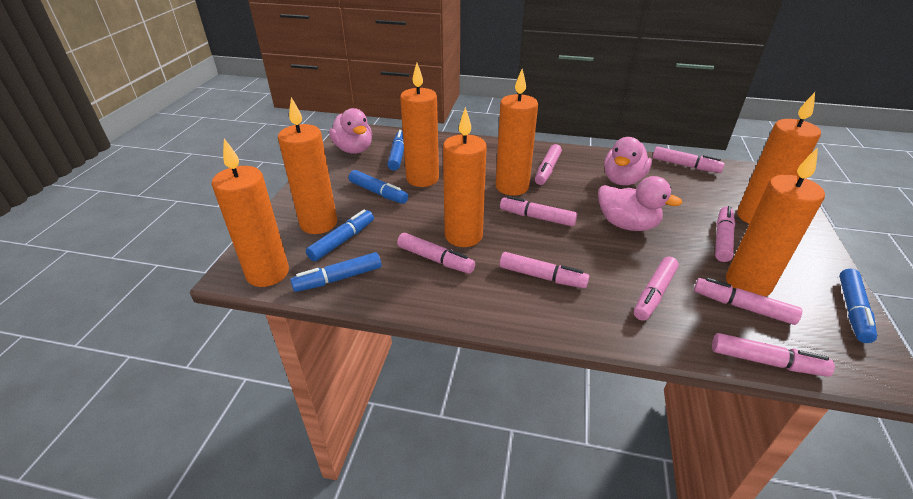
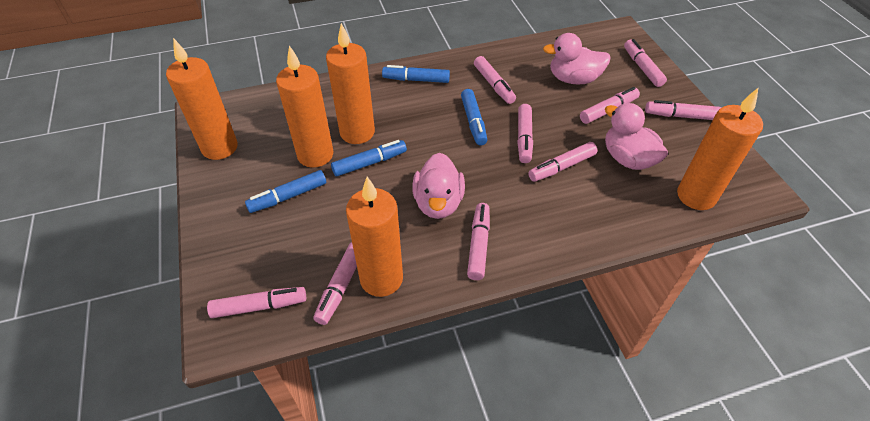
blue marker: 5 -> 4
orange candle: 7 -> 5

